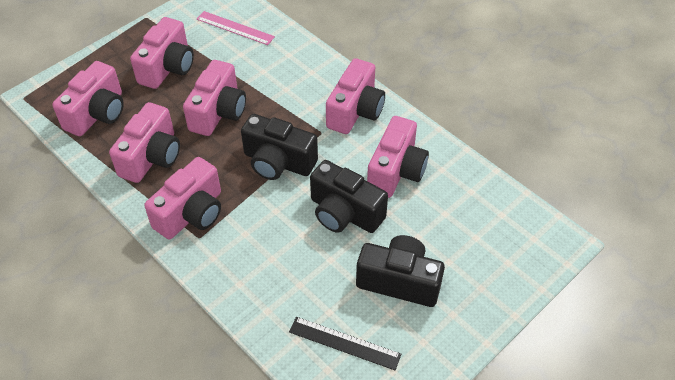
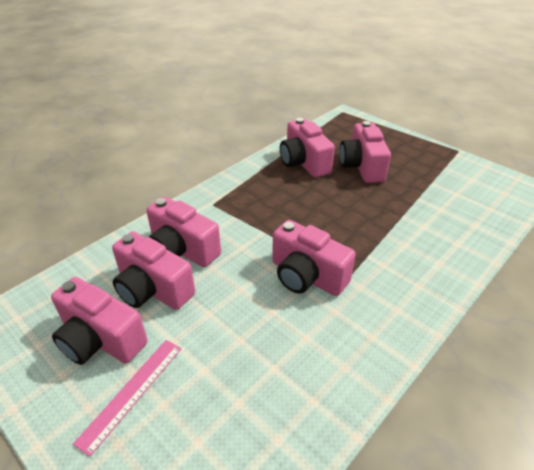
black camera: 3 -> 0
black ruler: 1 -> 0
pink camera: 7 -> 6

